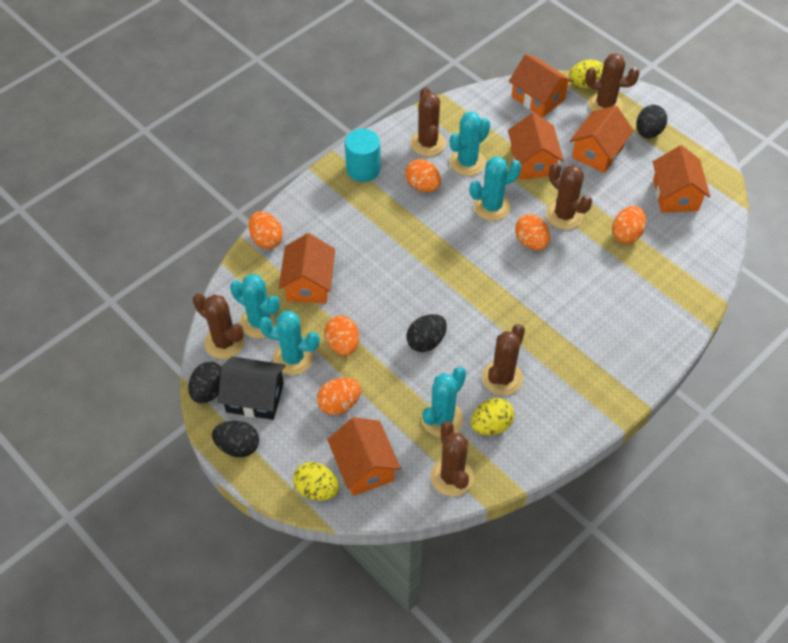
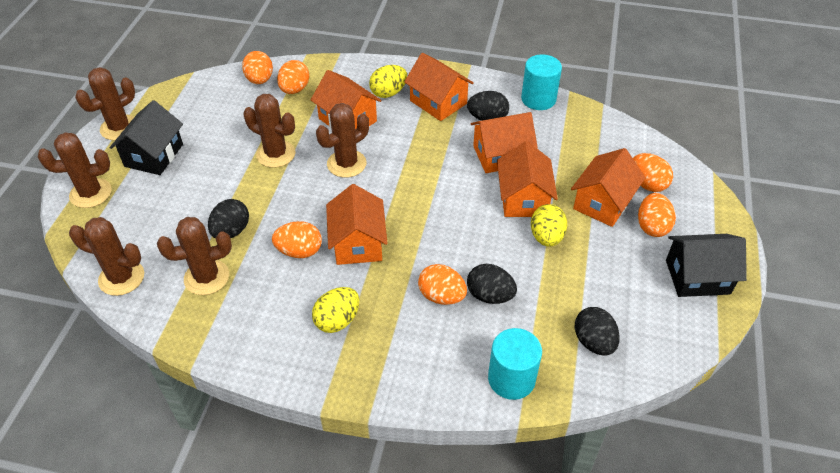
black house: 1 -> 2
turquoise cactus: 5 -> 0
turquoise cylinder: 1 -> 2

